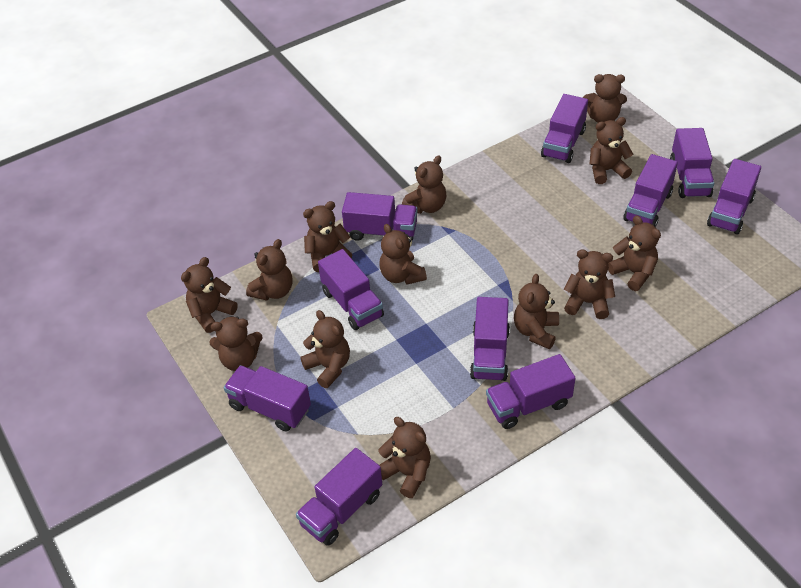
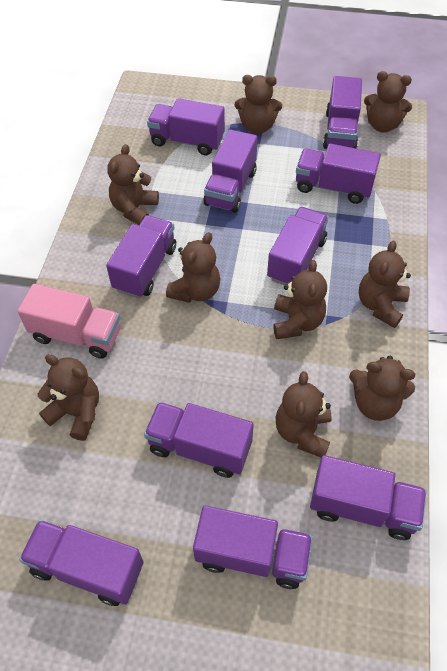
brown teddy bear: 13 -> 9
pink truck: 0 -> 1

